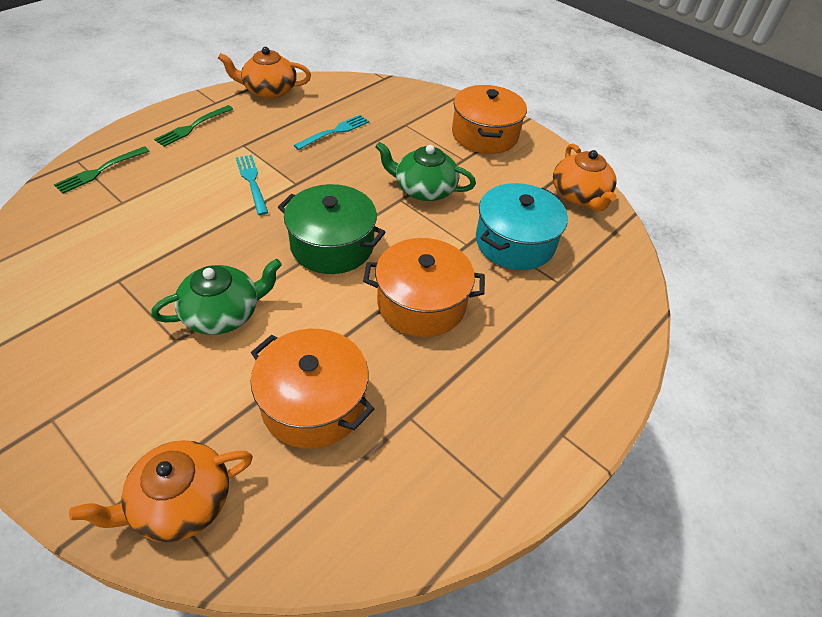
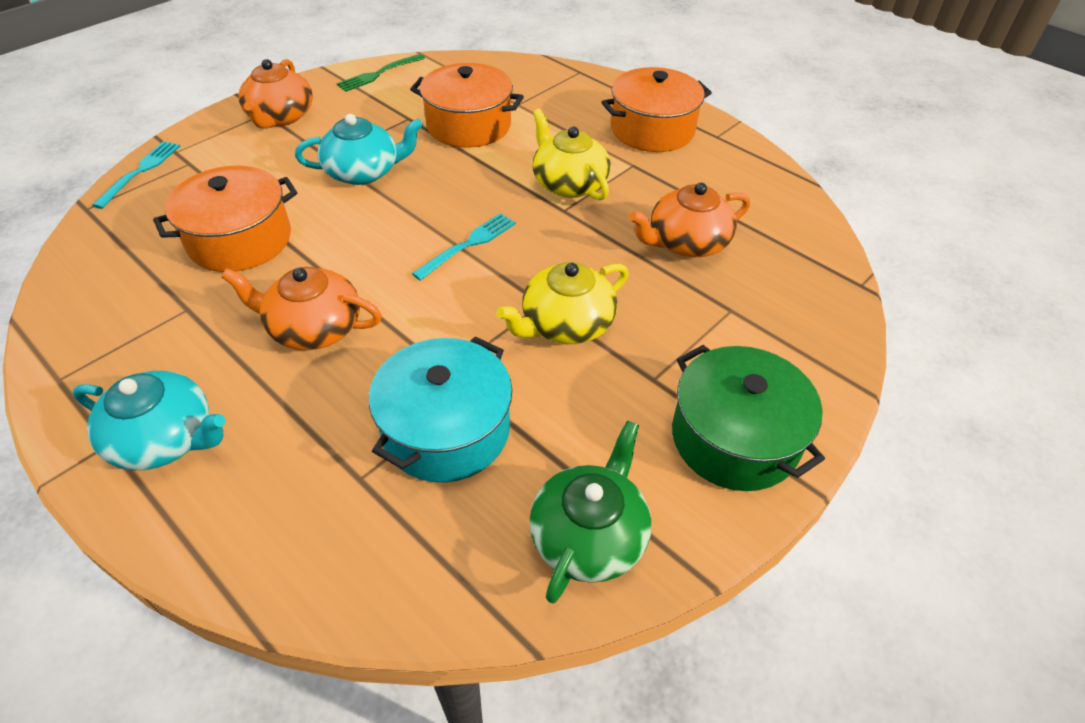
green fork: 2 -> 1
green teapot: 2 -> 1
turquoise teapot: 0 -> 2
yellow teapot: 0 -> 2

